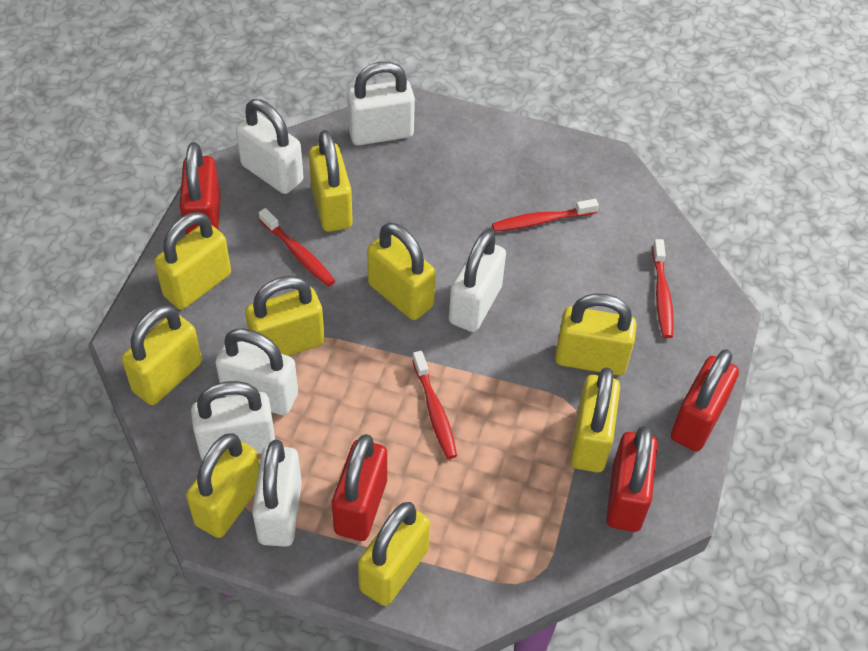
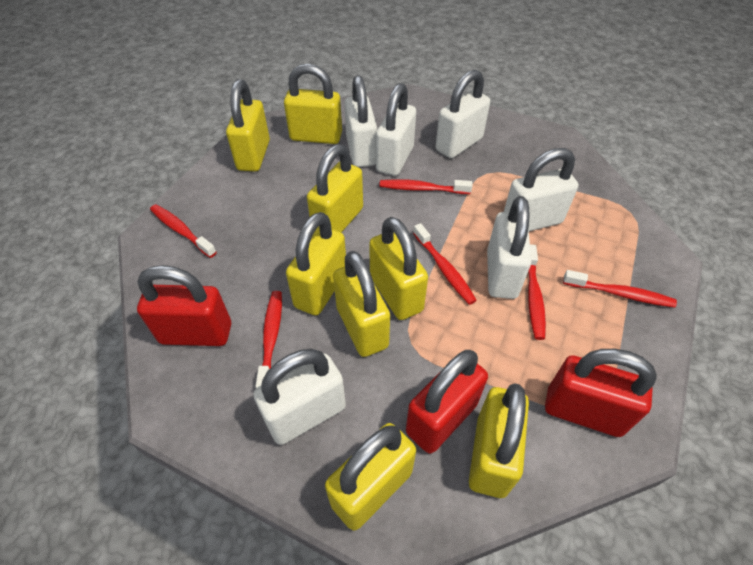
red padlock: 4 -> 3
red toothbrush: 4 -> 6
yellow padlock: 9 -> 8

